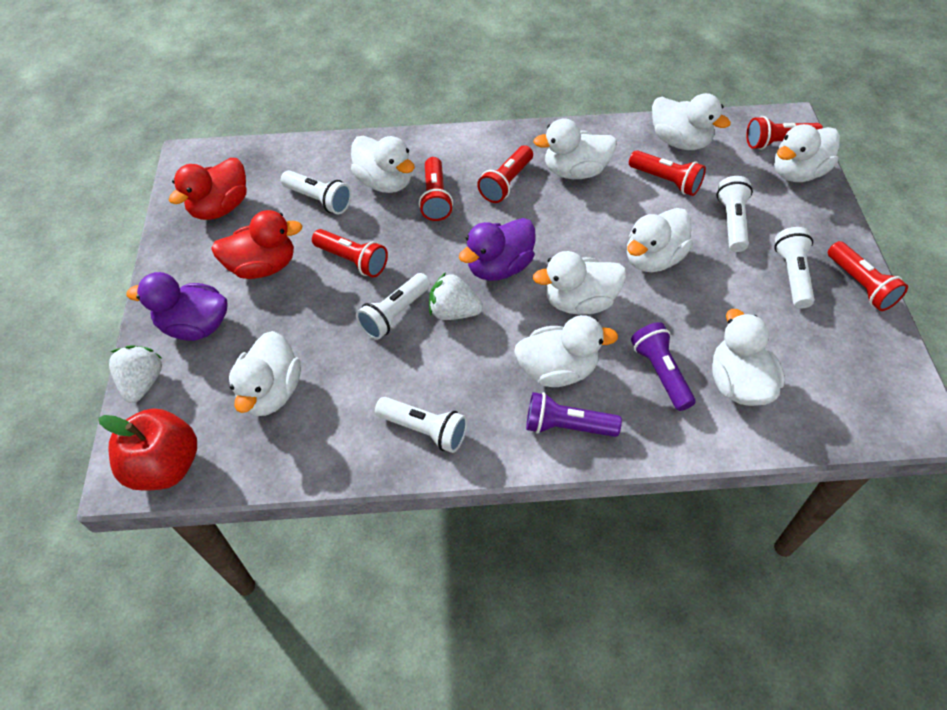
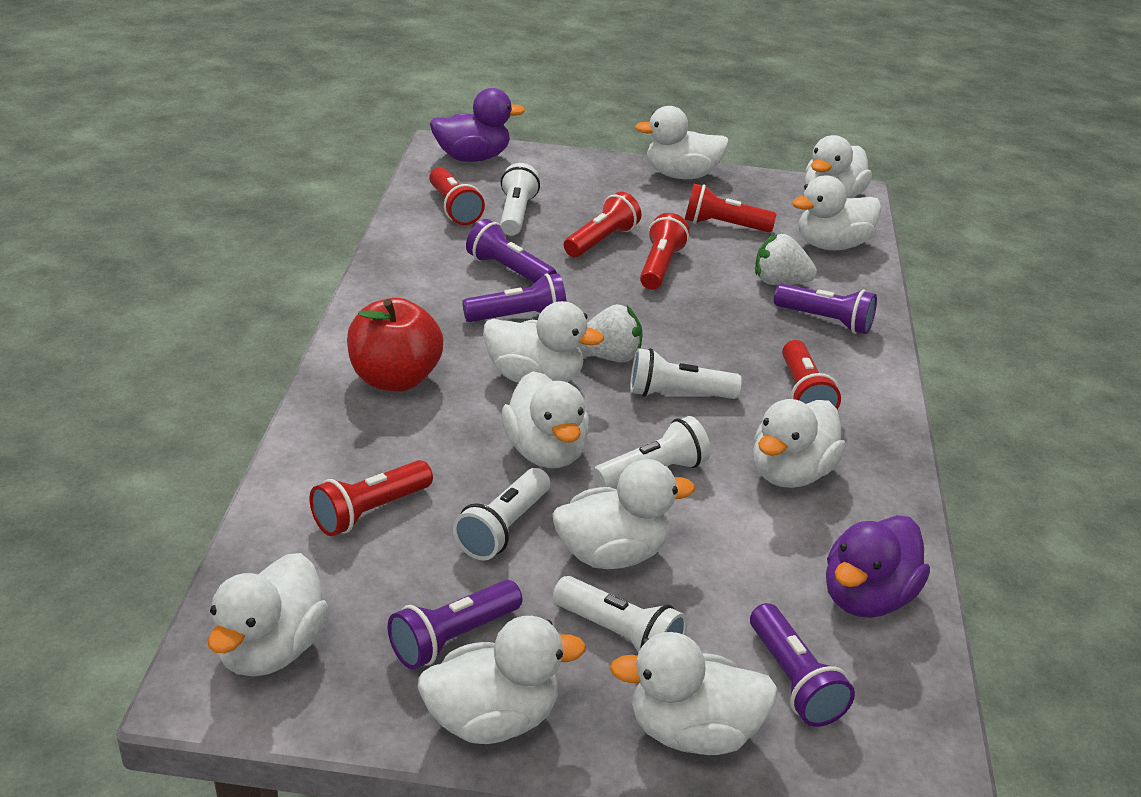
purple flashlight: 2 -> 5
red duck: 2 -> 0
white duck: 9 -> 10

